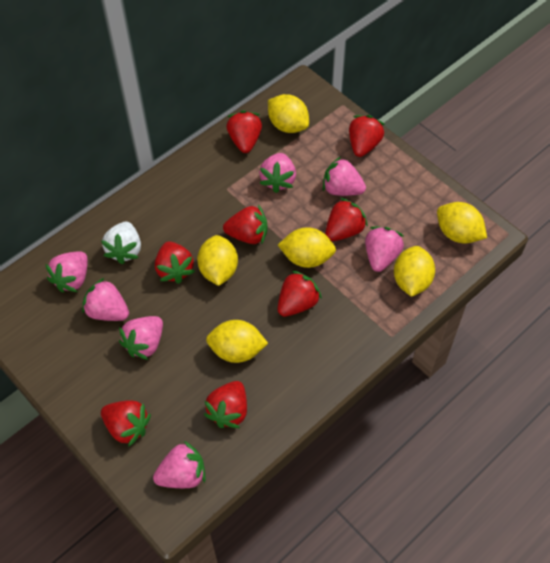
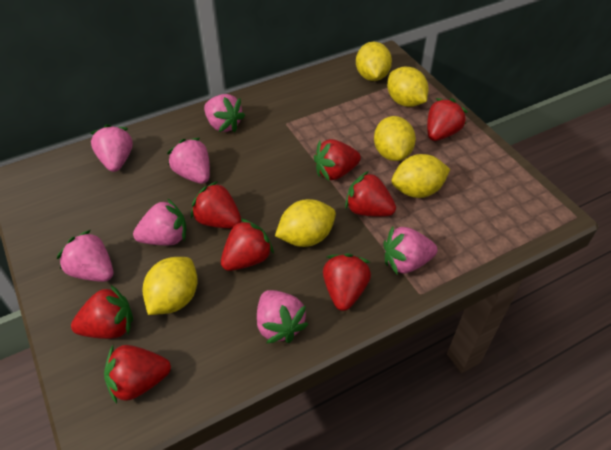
white strawberry: 1 -> 0

